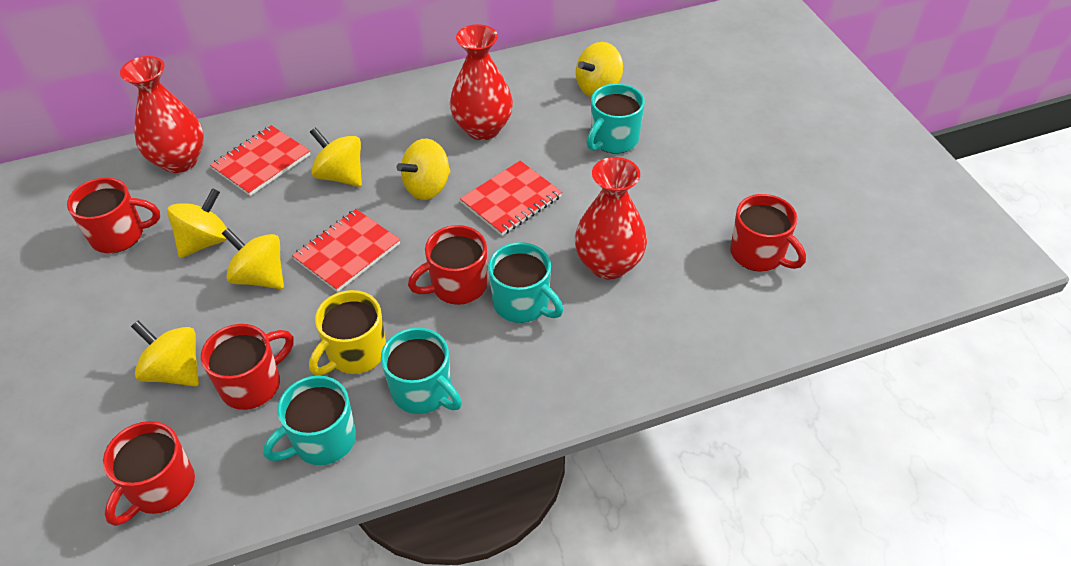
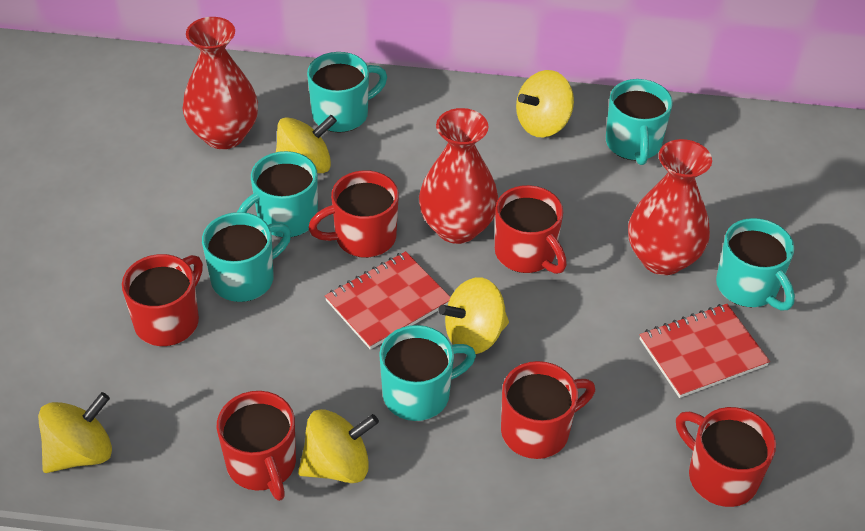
red mug: 5 -> 6
red notebook: 3 -> 2
turquoise mug: 4 -> 6
yellow mug: 1 -> 0
yellow spinning top: 6 -> 5

